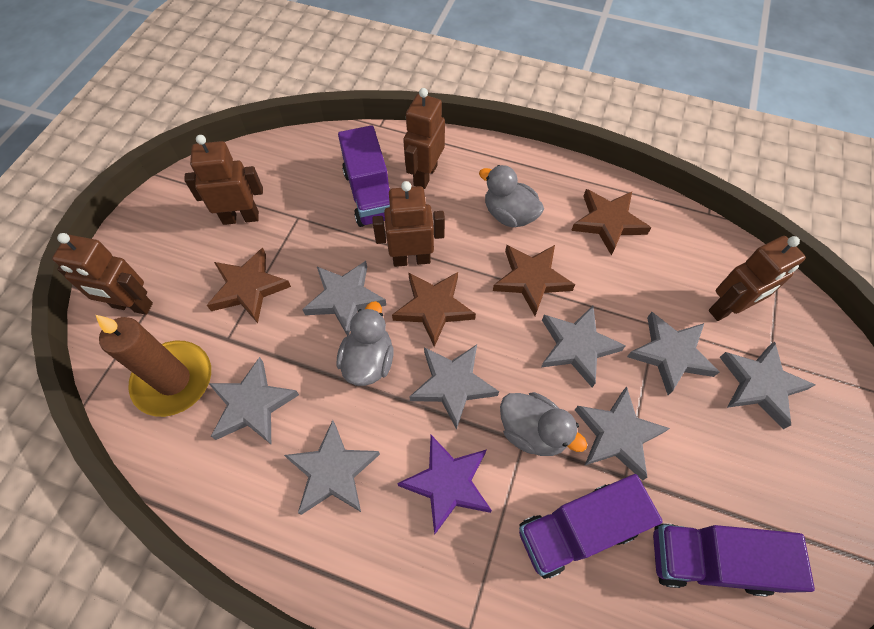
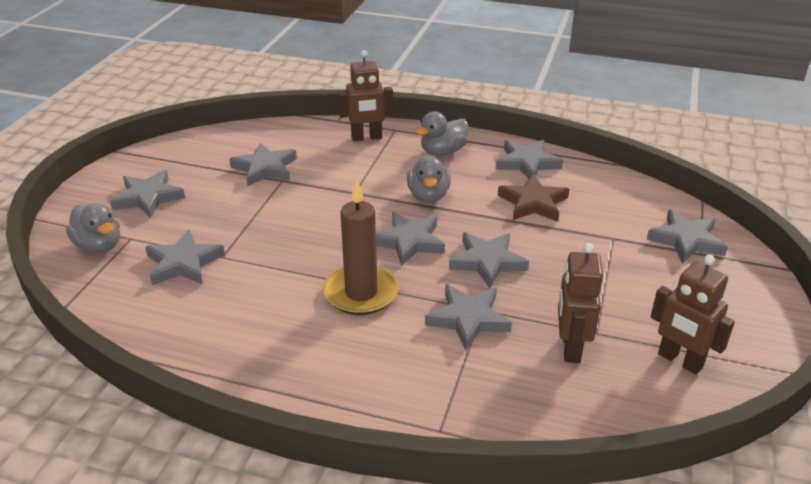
brown robot: 5 -> 3
brown star: 4 -> 1
purple star: 1 -> 0
purple truck: 3 -> 0

